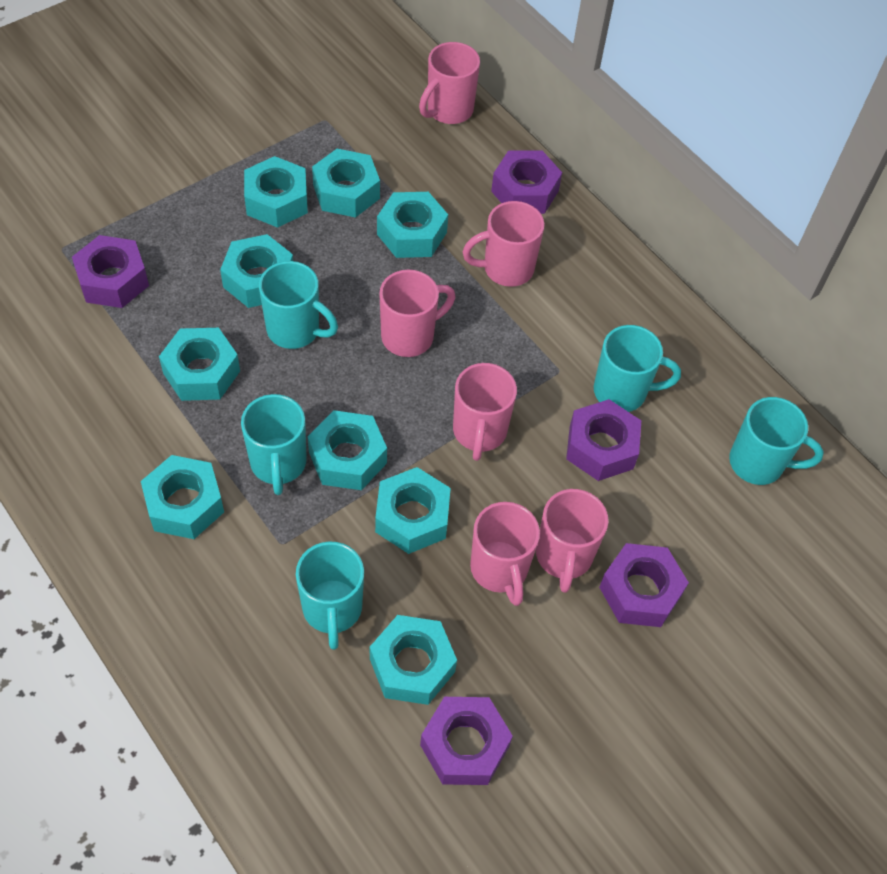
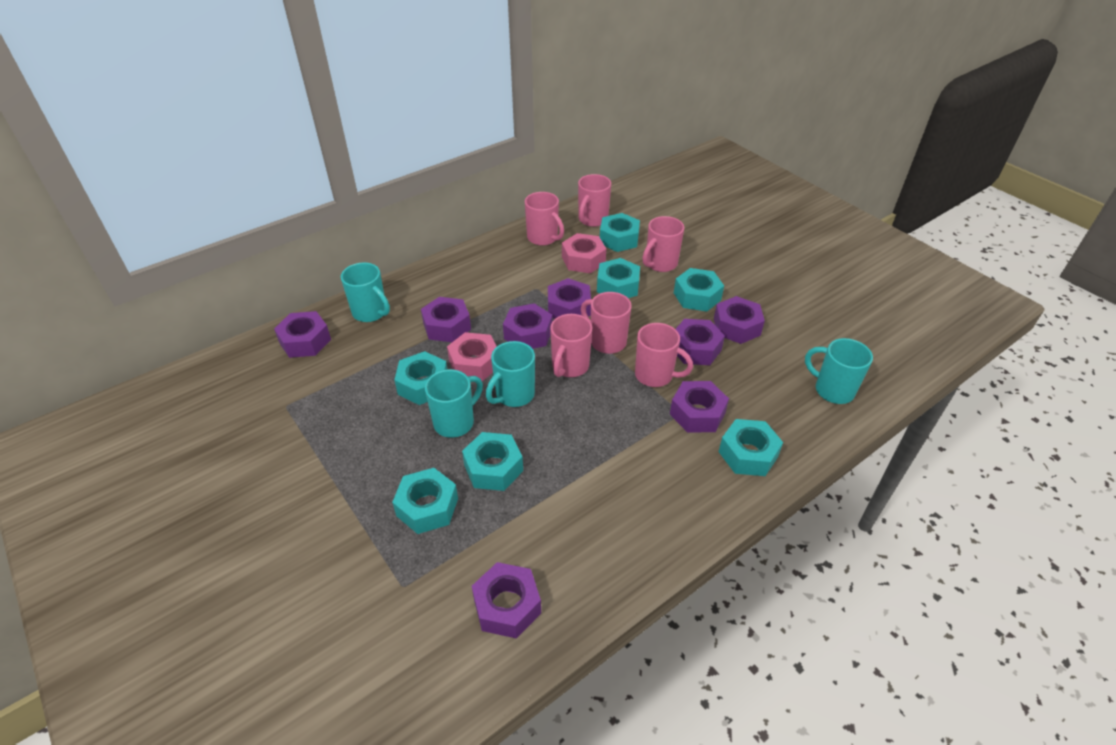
pink nut: 0 -> 2
purple nut: 5 -> 8
turquoise mug: 5 -> 4
turquoise nut: 9 -> 7

